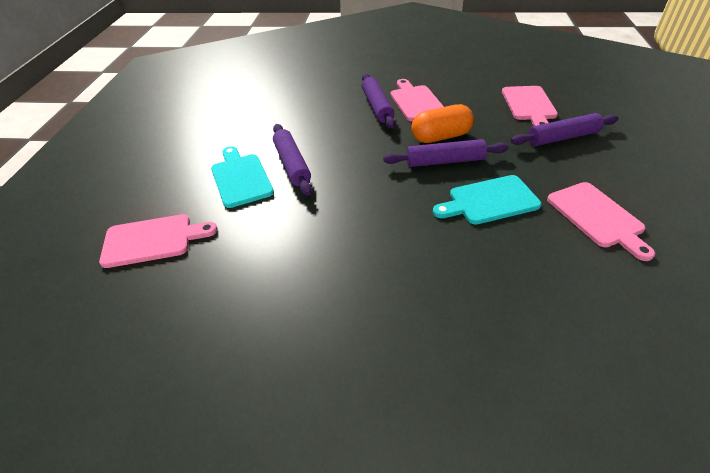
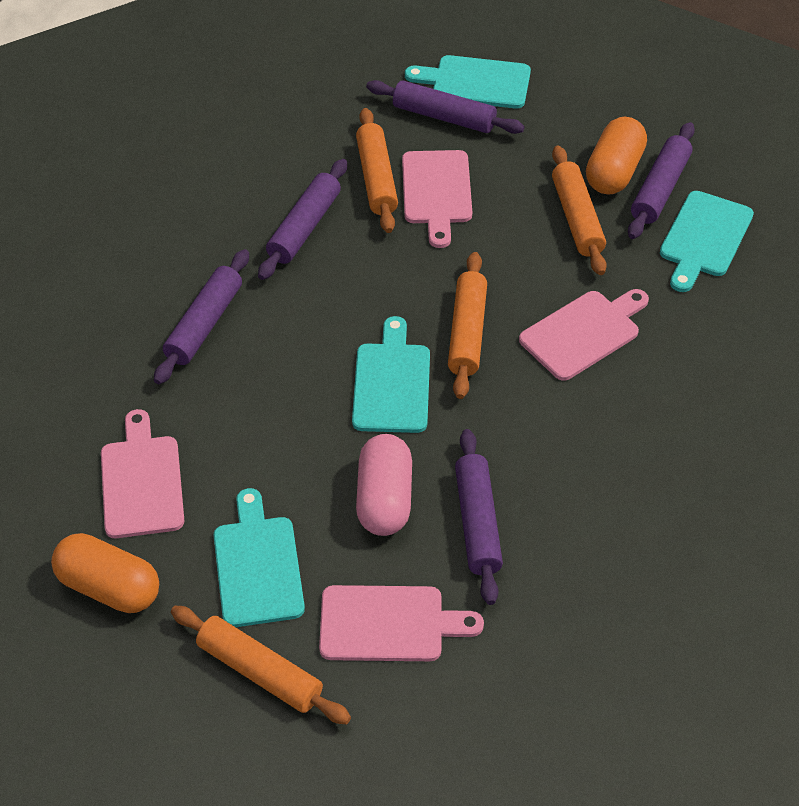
orange capsule: 1 -> 2
orange rolling pin: 0 -> 4
pink capsule: 0 -> 1
purple rolling pin: 4 -> 5
turquoise cutting board: 2 -> 4

